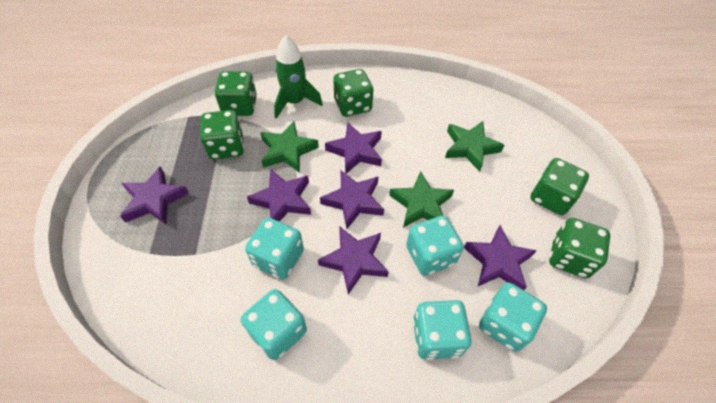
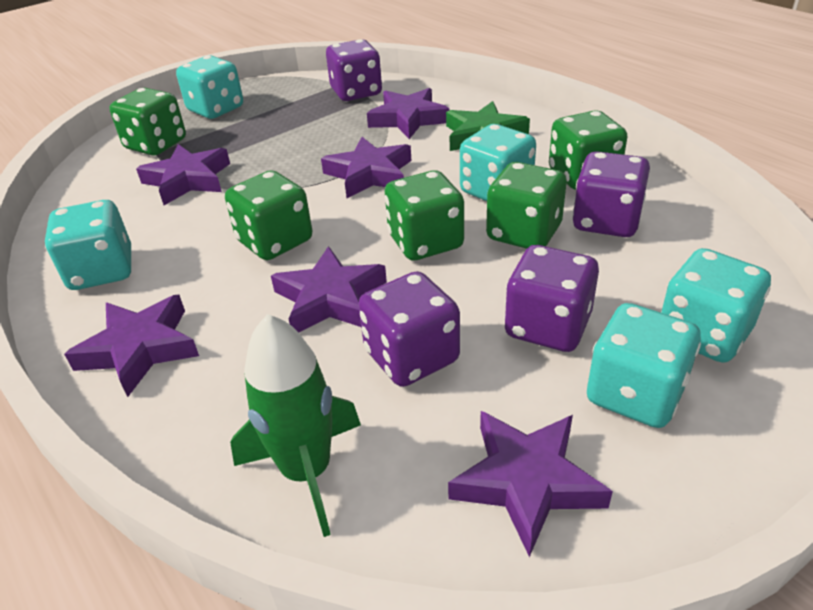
green star: 3 -> 1
purple dice: 0 -> 4

